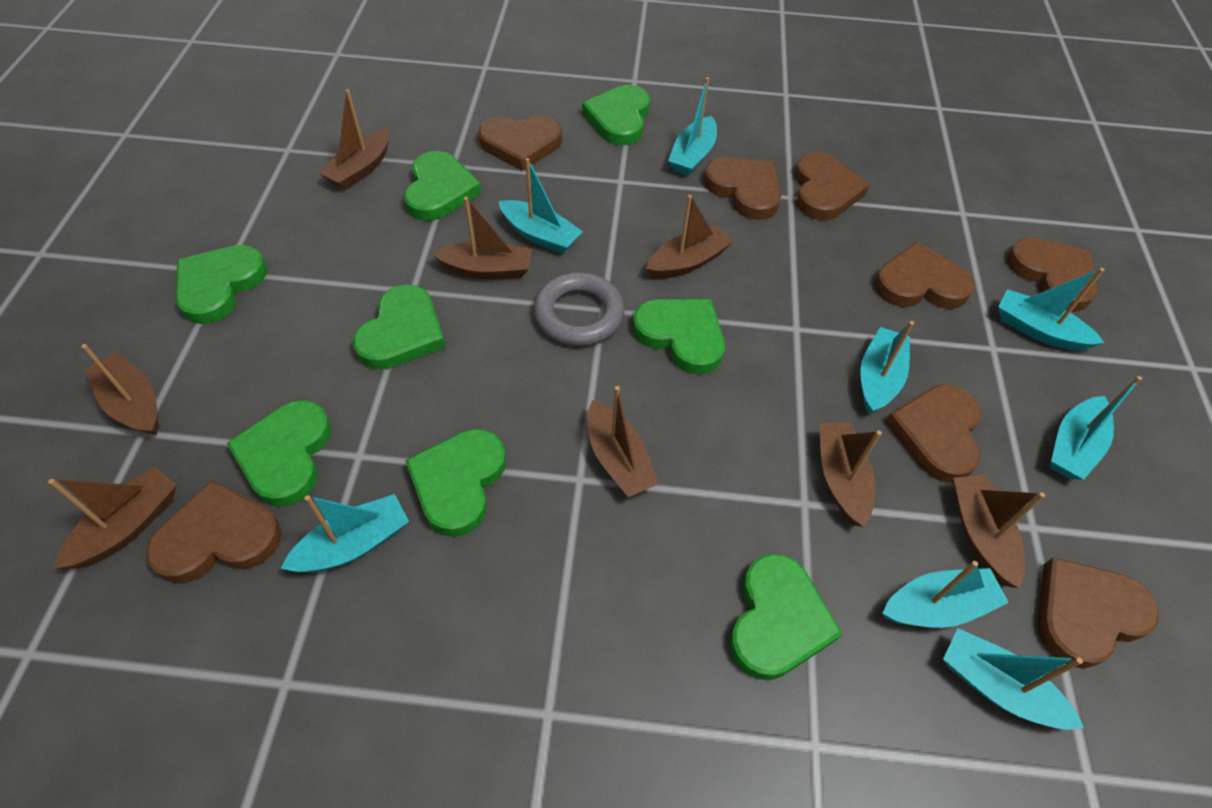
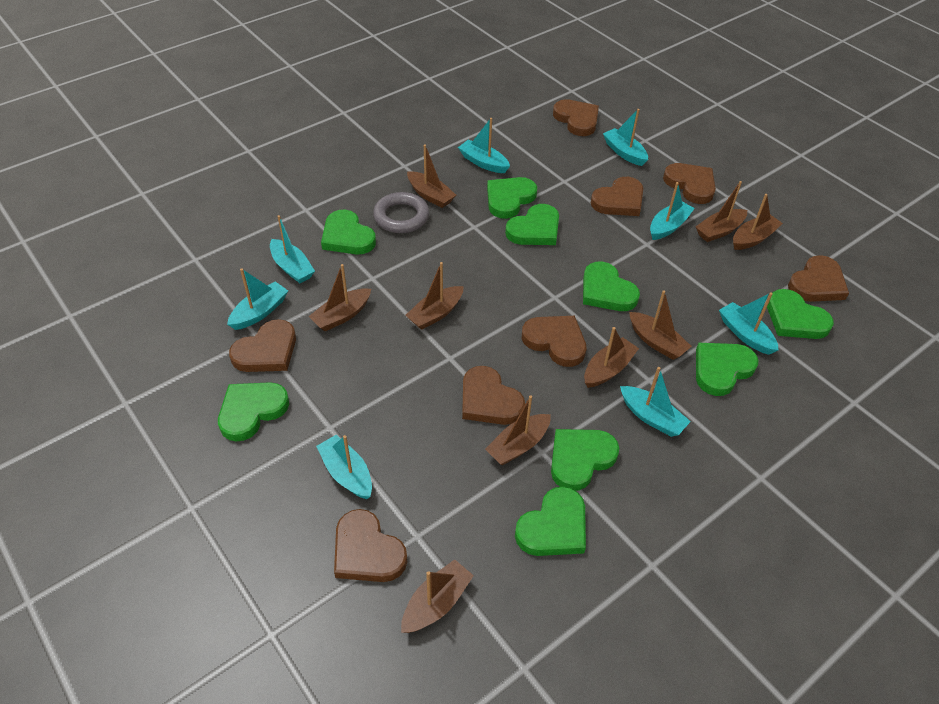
brown boat: 8 -> 9
green heart: 8 -> 9

